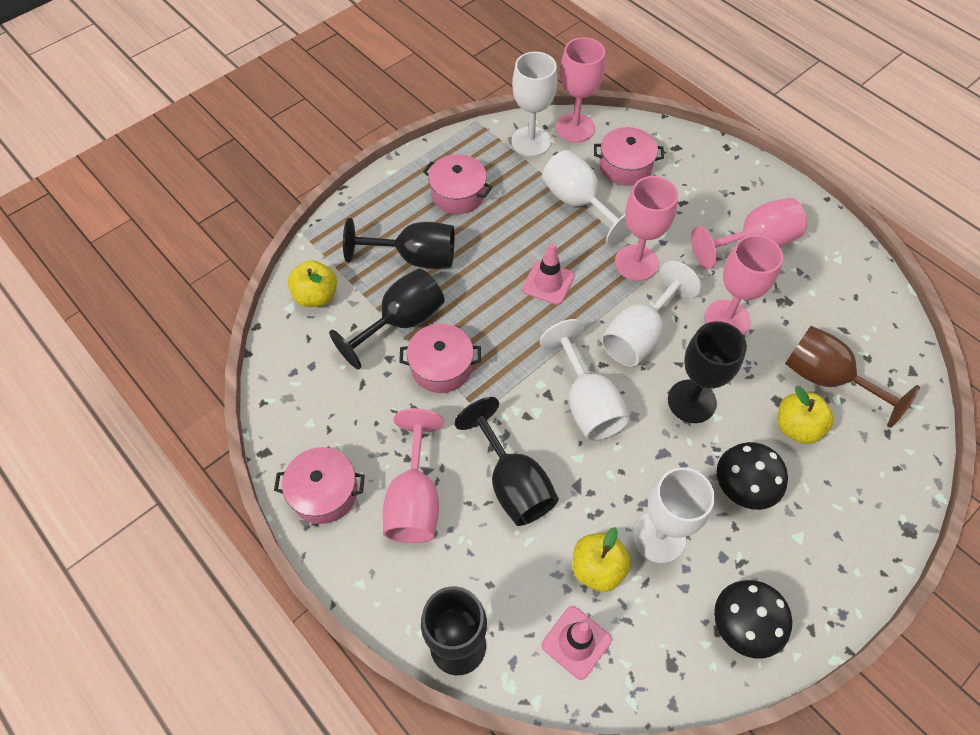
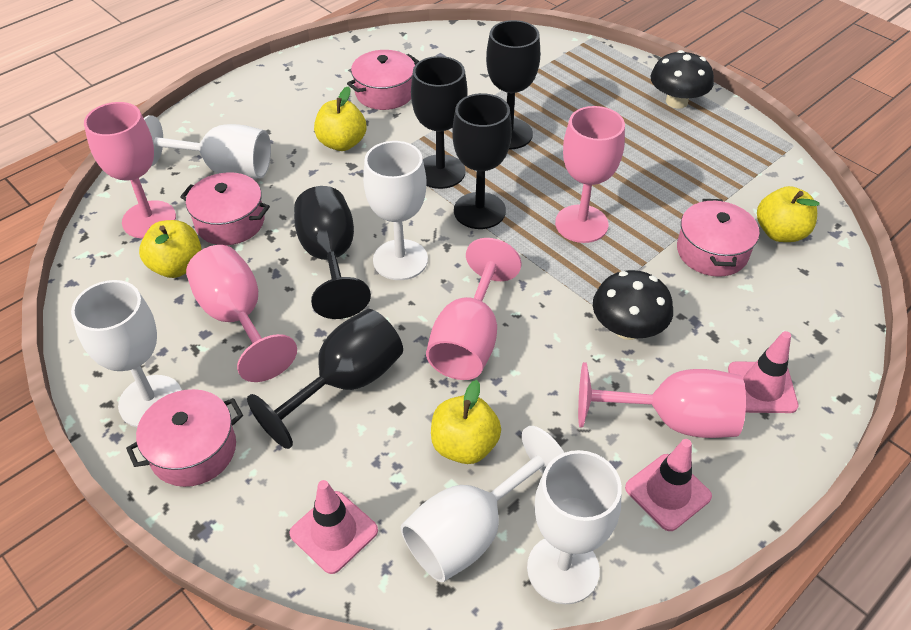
brown goblet: 1 -> 0
pink traffic cone: 2 -> 3
yellow apple: 3 -> 4

